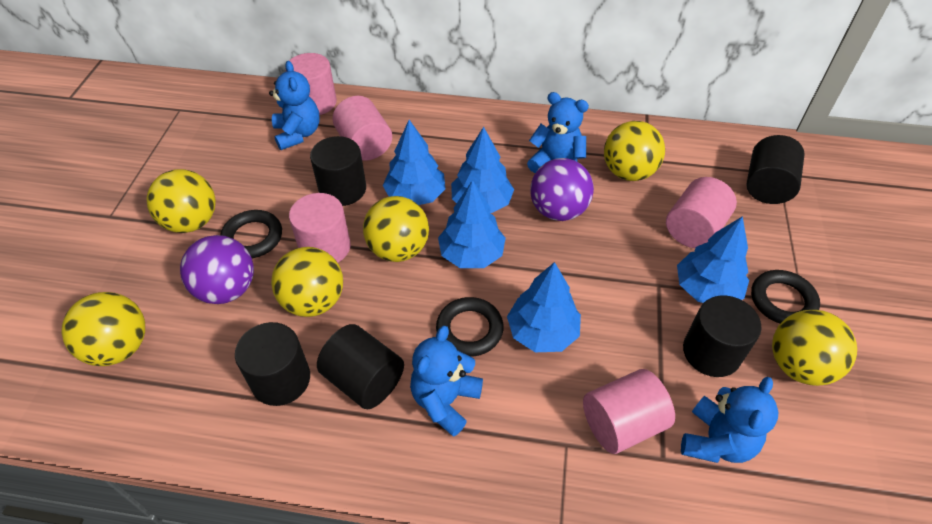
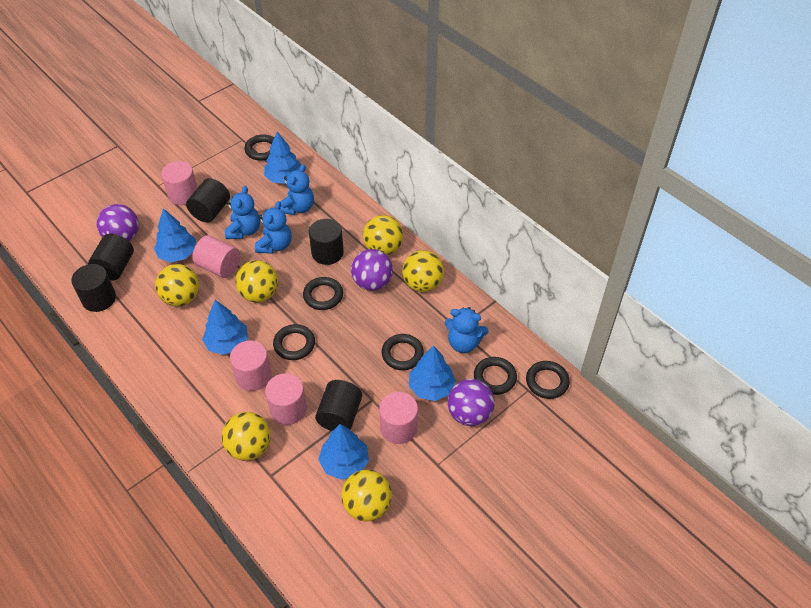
black ring: 3 -> 6
purple ball: 2 -> 3

